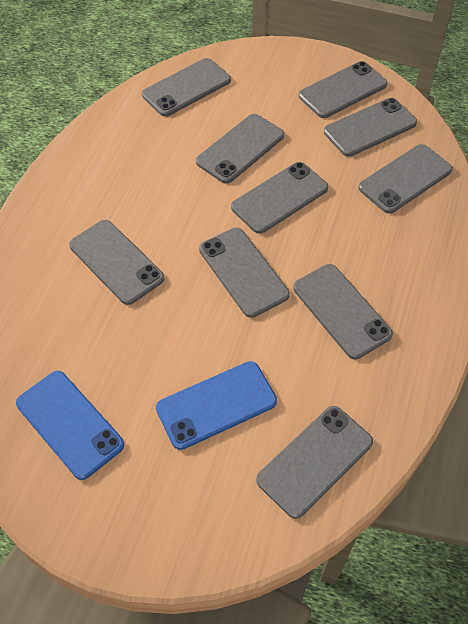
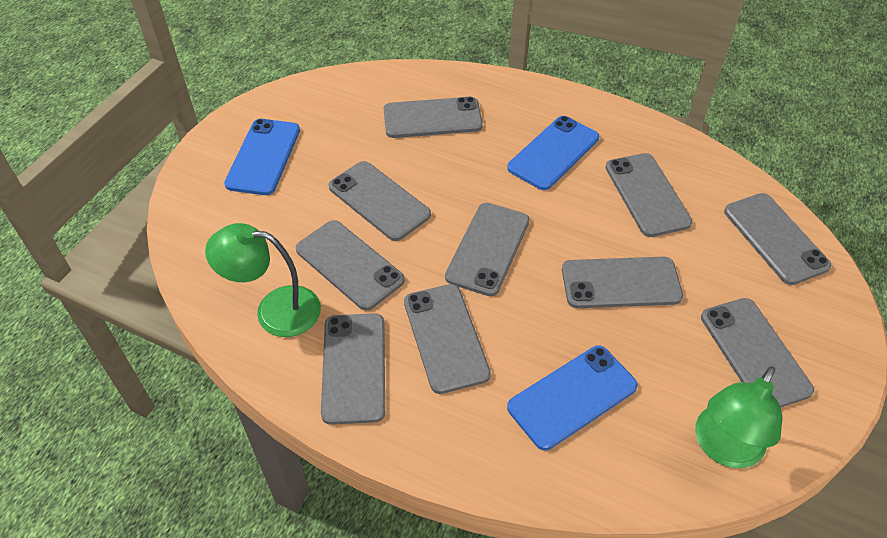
blue phone: 2 -> 3
green lamp: 0 -> 2

